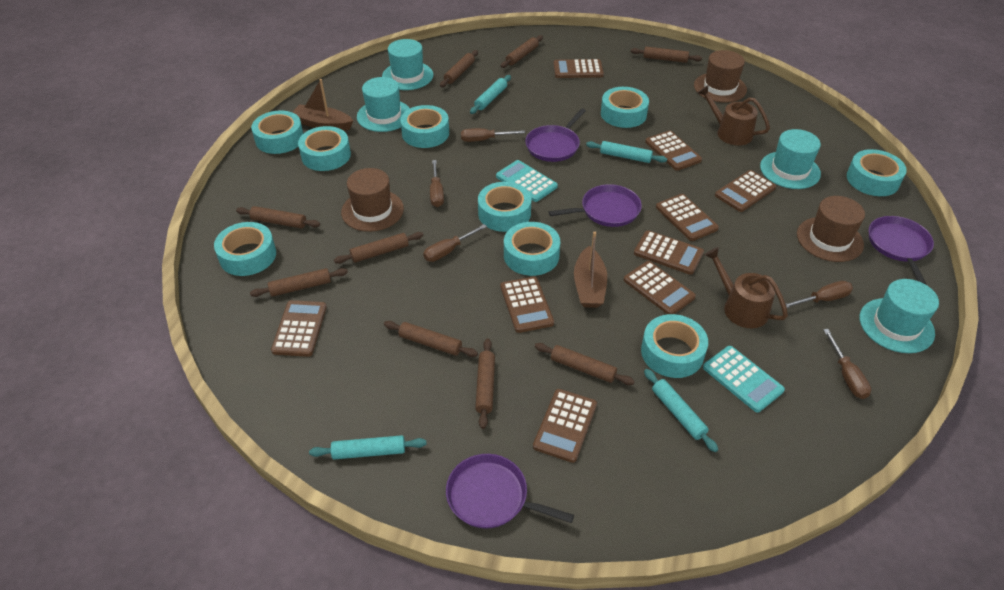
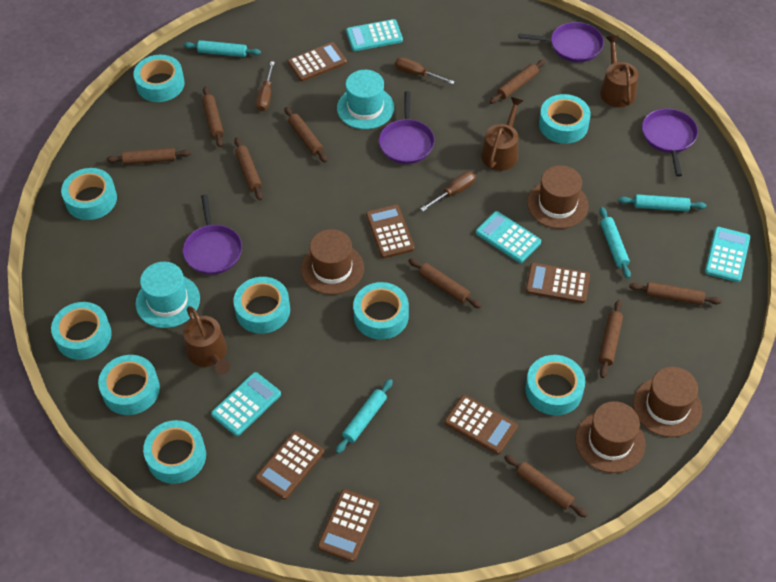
brown boat: 2 -> 0
brown calculator: 9 -> 6
brown hat: 3 -> 4
brown screwdriver: 5 -> 3
brown watering can: 2 -> 3
turquoise calculator: 2 -> 4
turquoise hat: 4 -> 2

